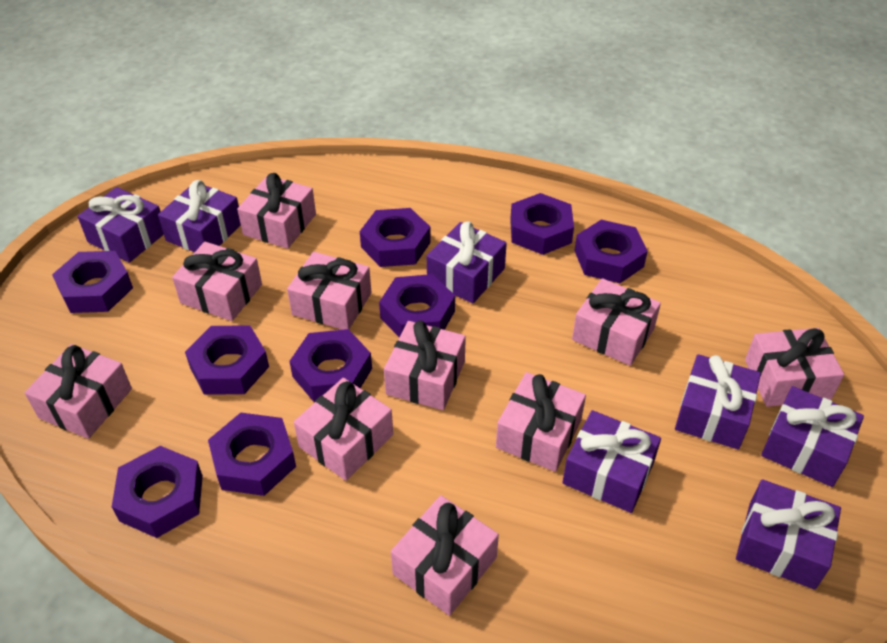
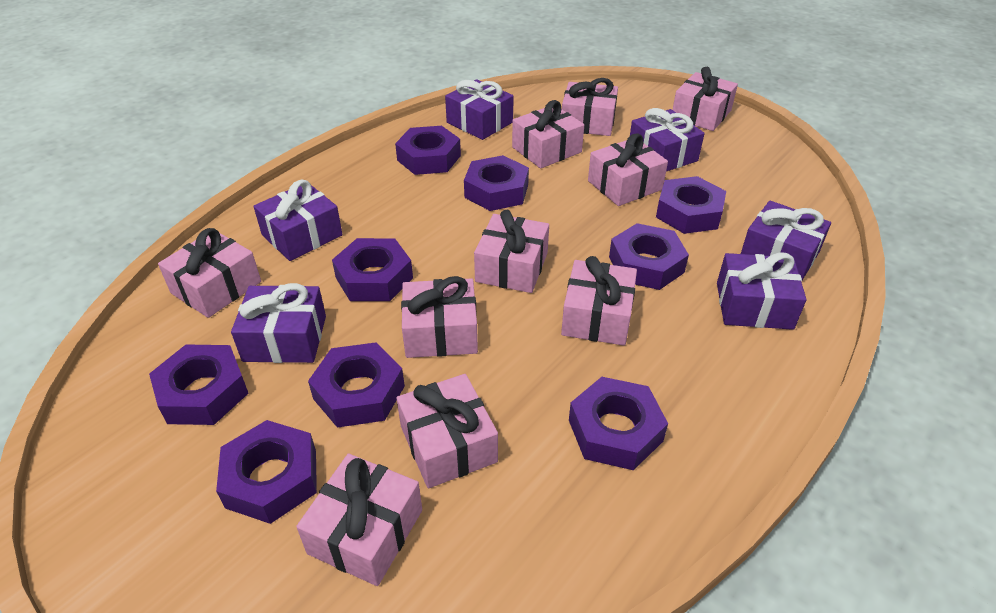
purple gift: 7 -> 6

